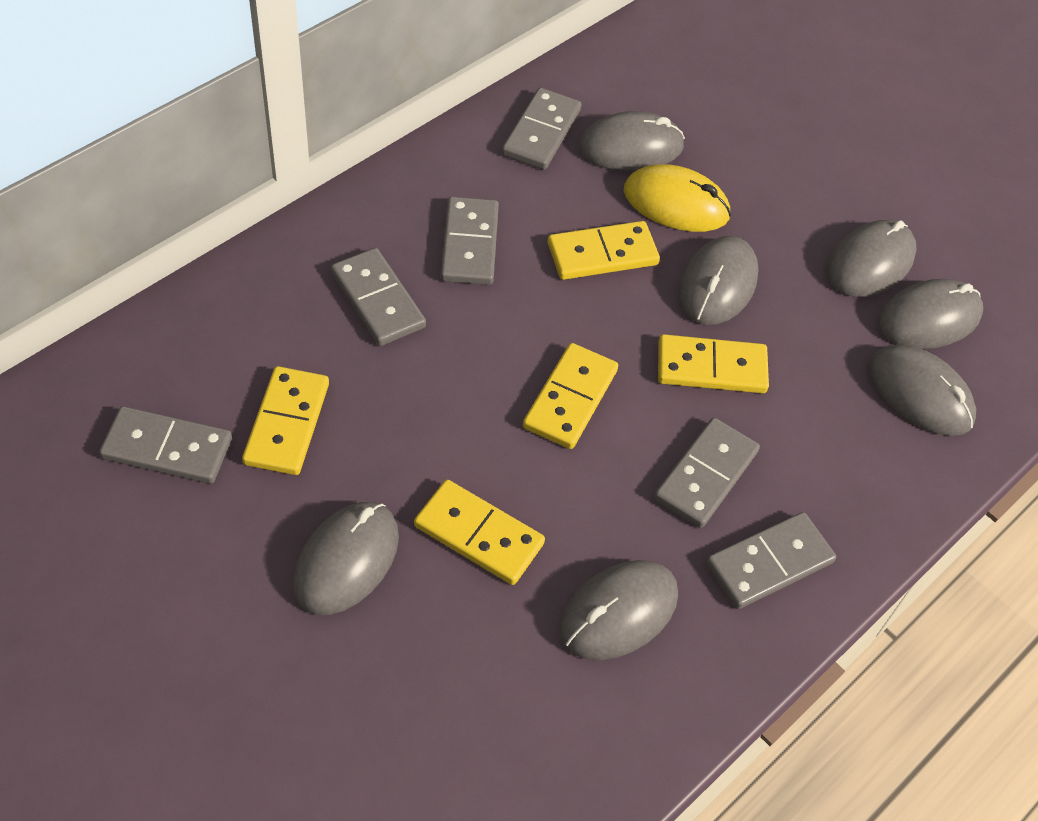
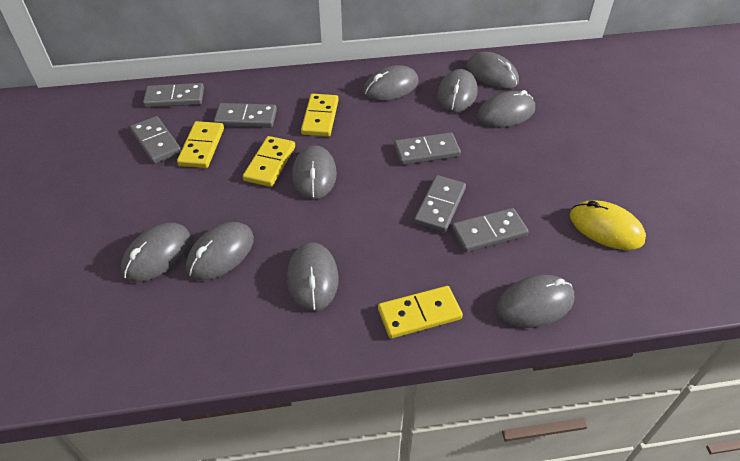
grey mouse: 7 -> 9
yellow domino: 5 -> 4

